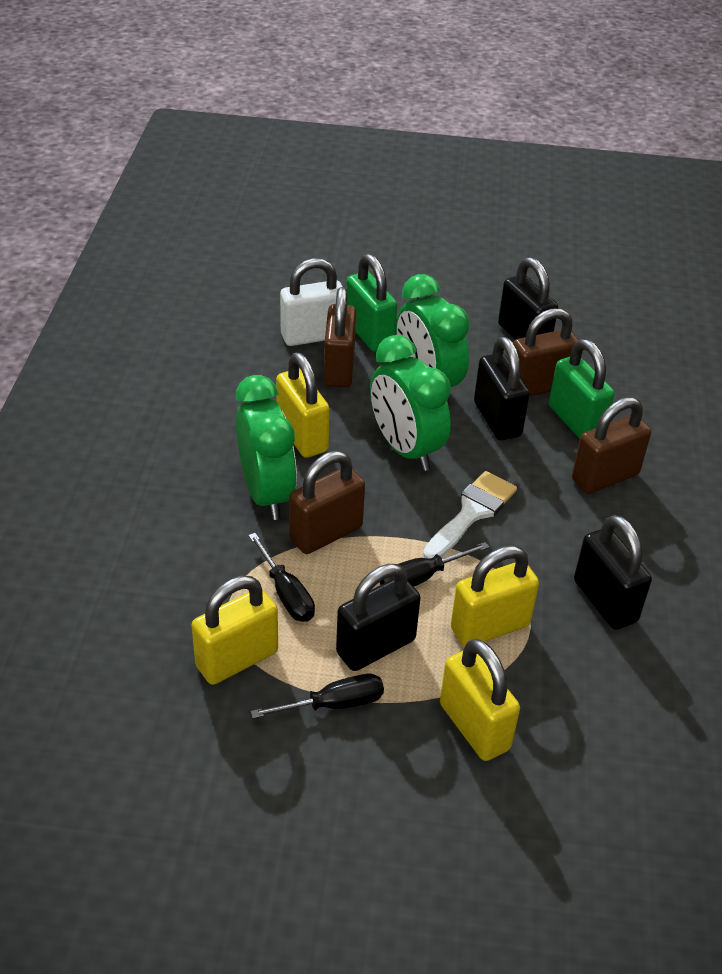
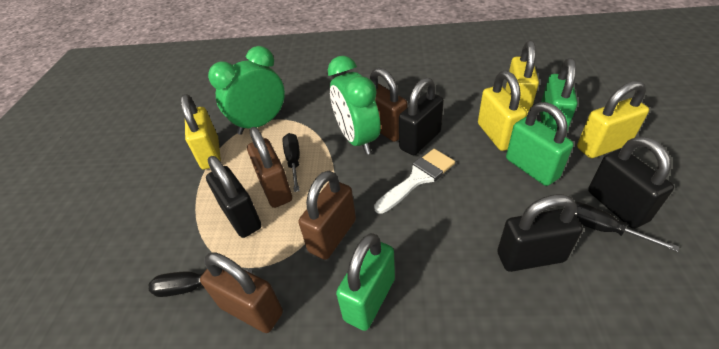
green clock: 3 -> 2
green padlock: 2 -> 3
white padlock: 1 -> 0

